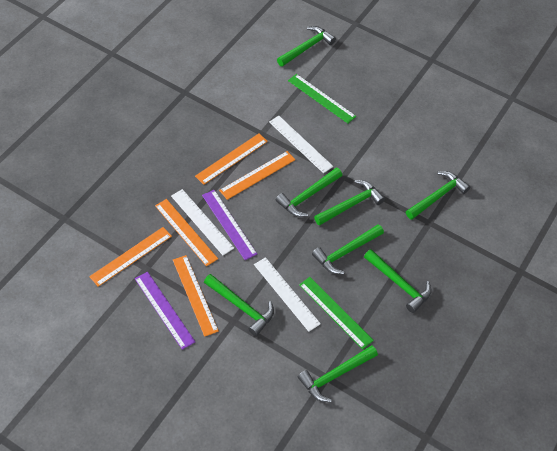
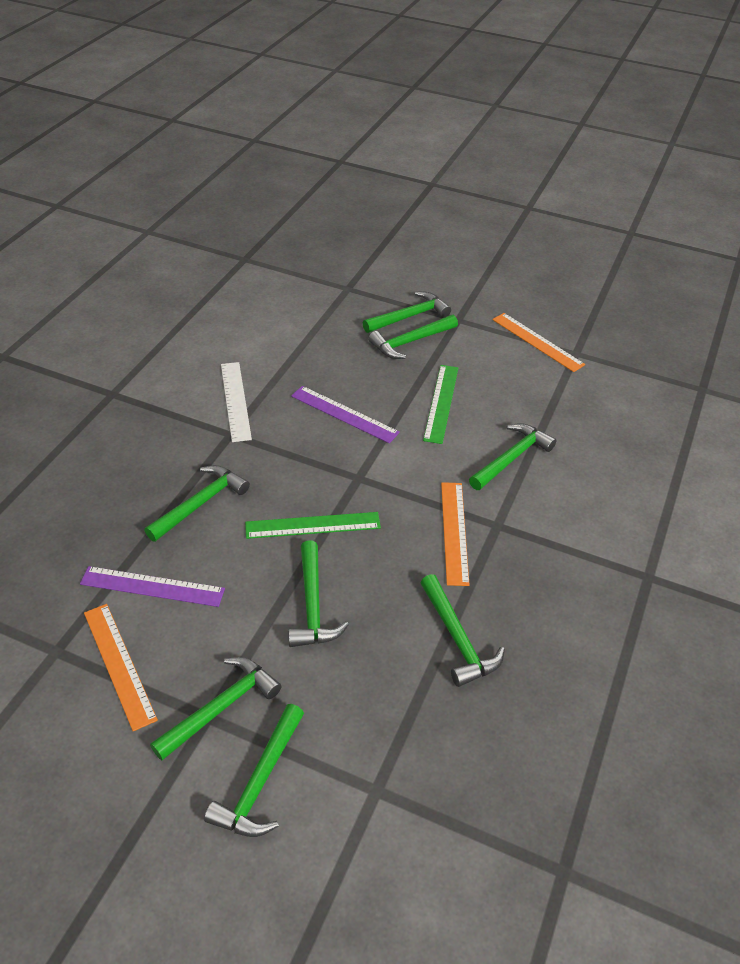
orange ruler: 5 -> 3
white ruler: 3 -> 1

